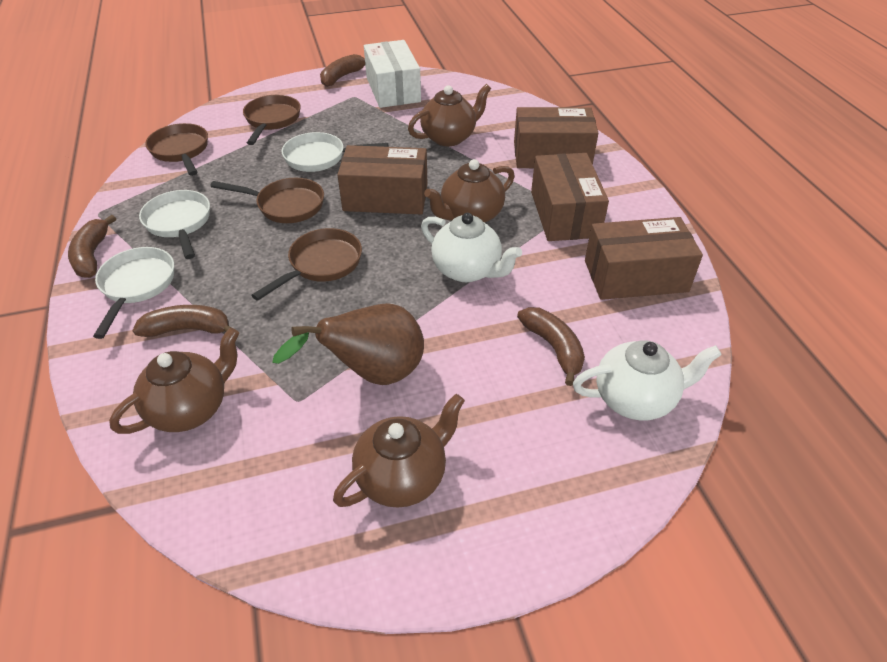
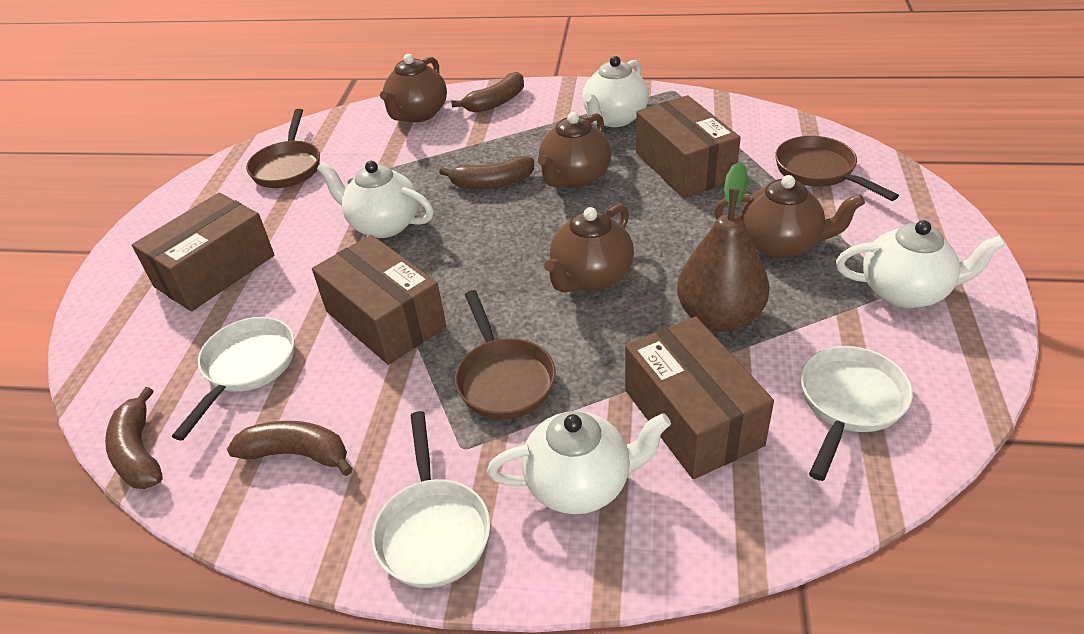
brown pan: 4 -> 3
white box: 1 -> 0
white teapot: 2 -> 4

